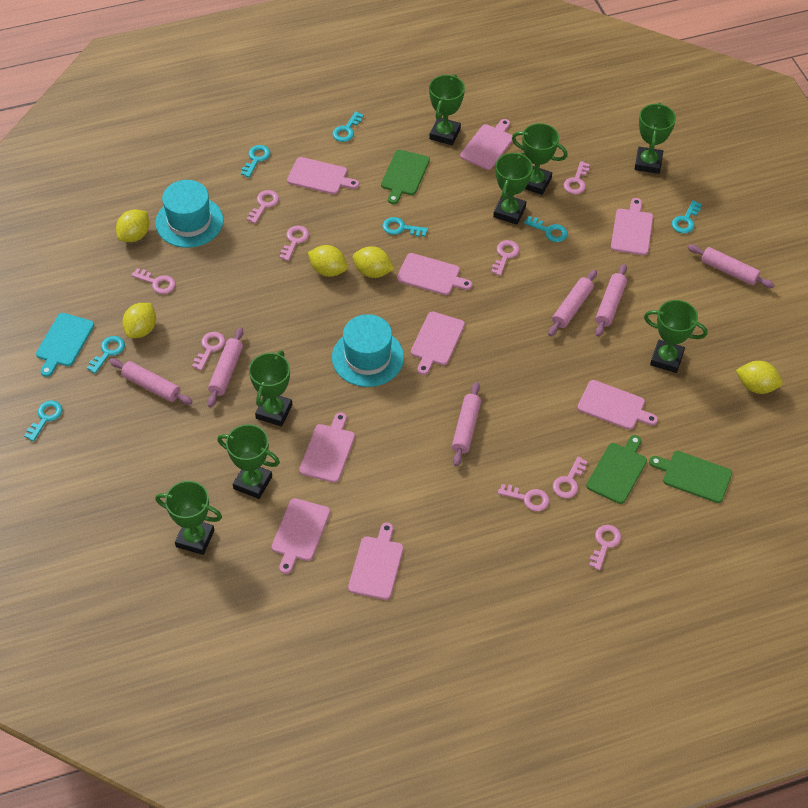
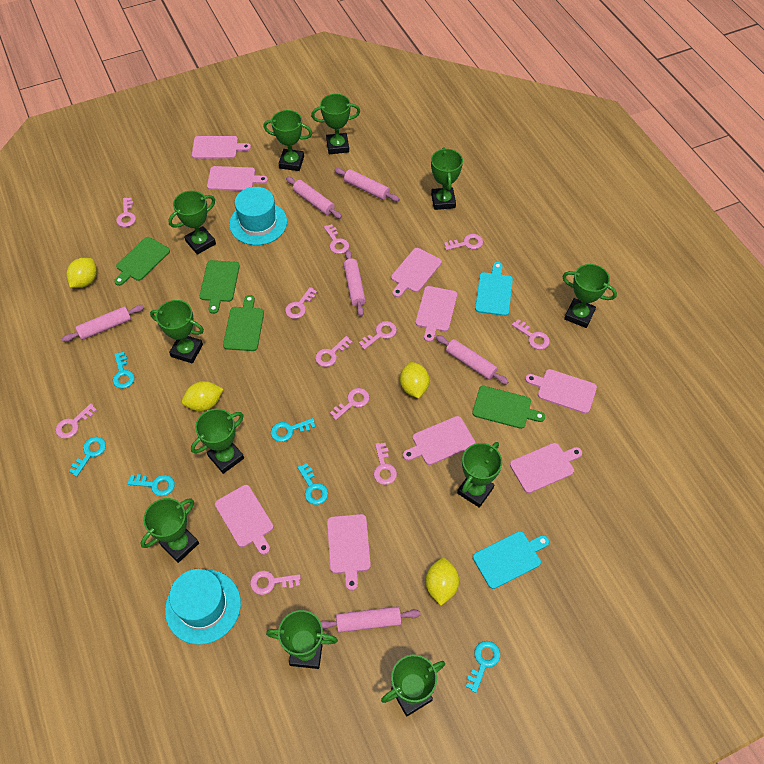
green cutting board: 3 -> 4
green trophy: 8 -> 11
pink key: 9 -> 11
turquoise cutting board: 1 -> 2
turquoise key: 7 -> 6
yellow lemon: 5 -> 4

